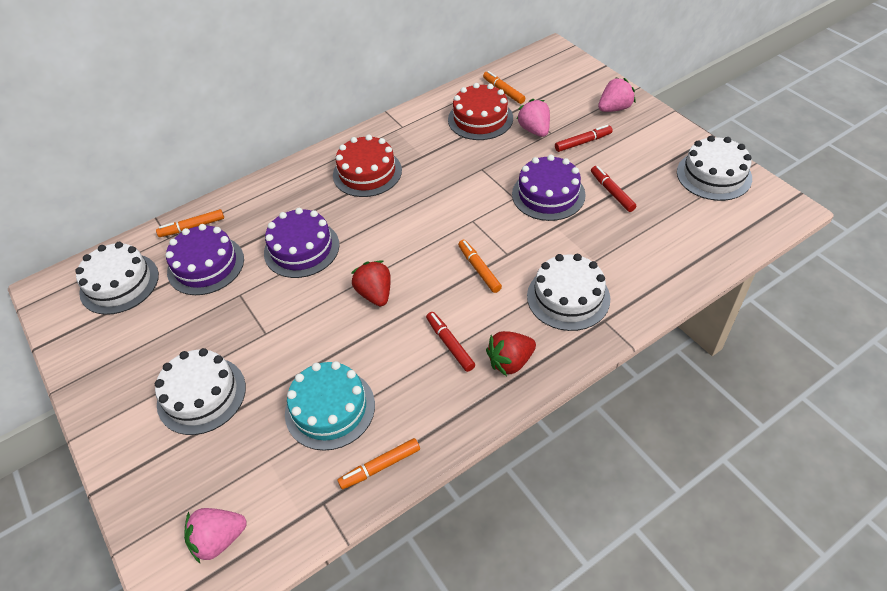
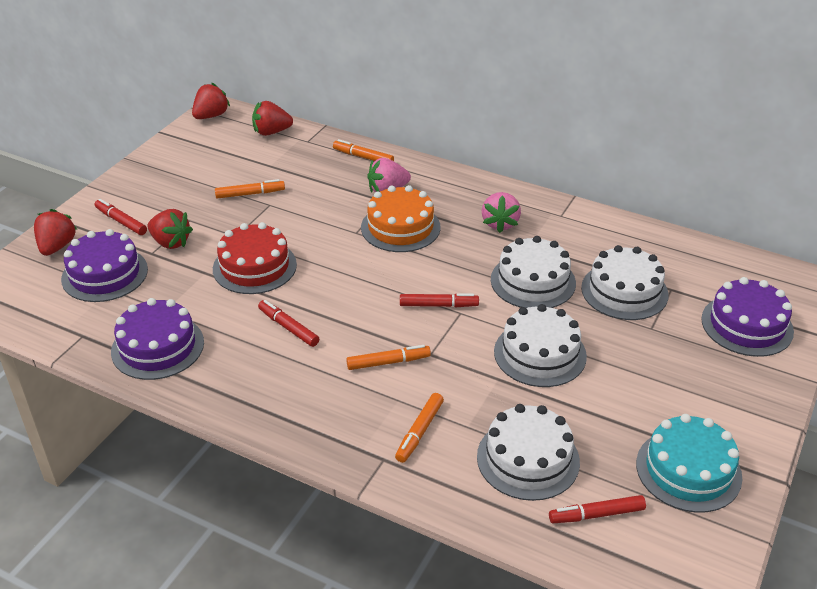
orange cake: 0 -> 1
pink strawberry: 3 -> 2
red cake: 2 -> 1
red marker: 3 -> 4
red strawberry: 2 -> 4

